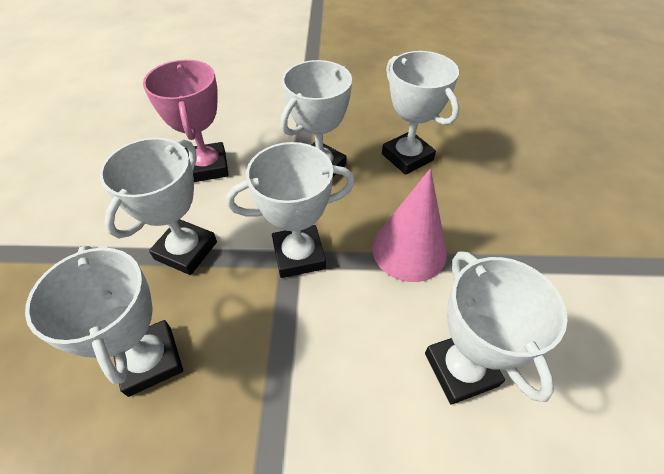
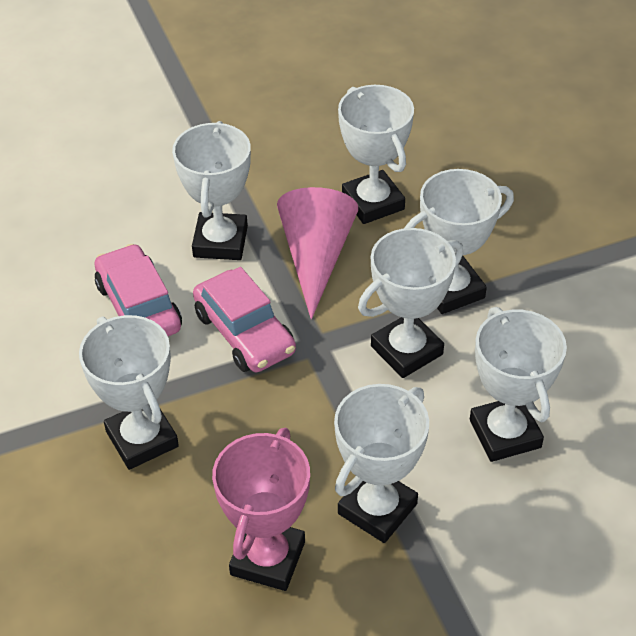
pink car: 0 -> 2
white trophy: 6 -> 7

